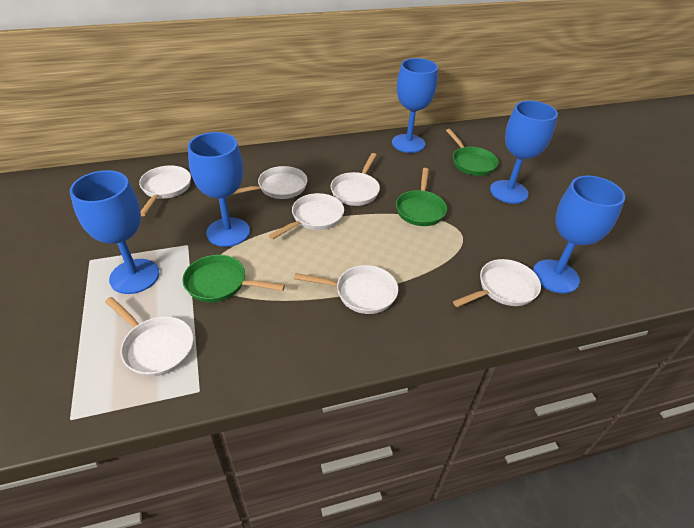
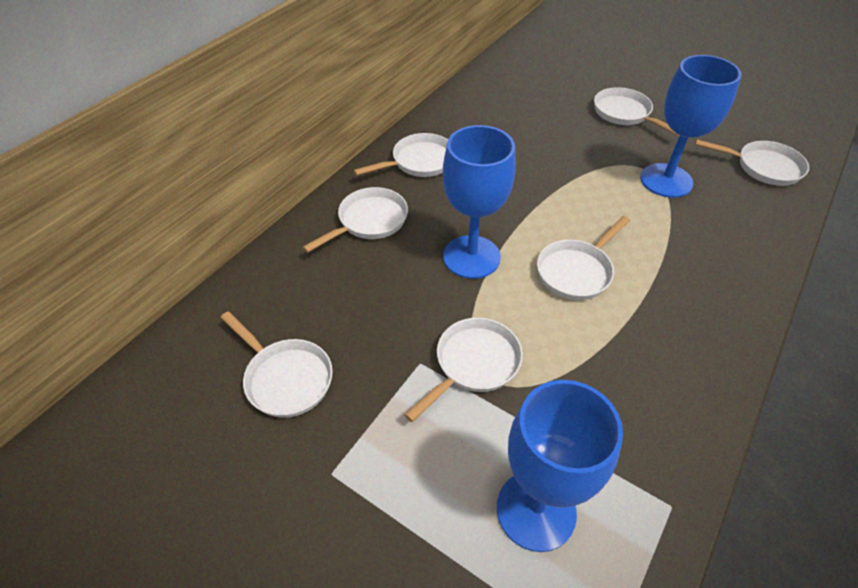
blue goblet: 5 -> 3
green pan: 3 -> 0

